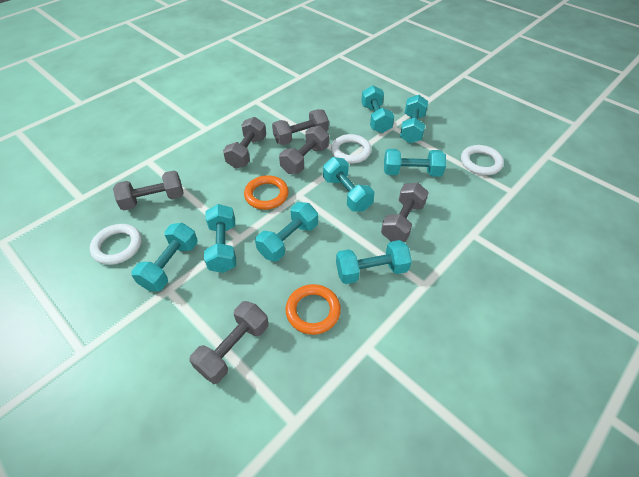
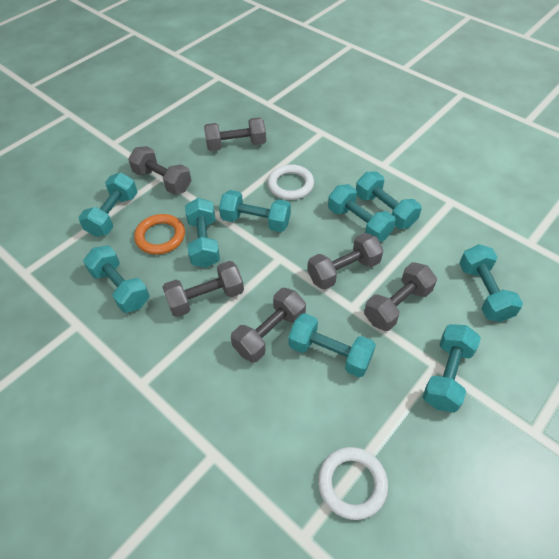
orange ring: 2 -> 1
turquoise dumbbell: 8 -> 9
white ring: 3 -> 2

